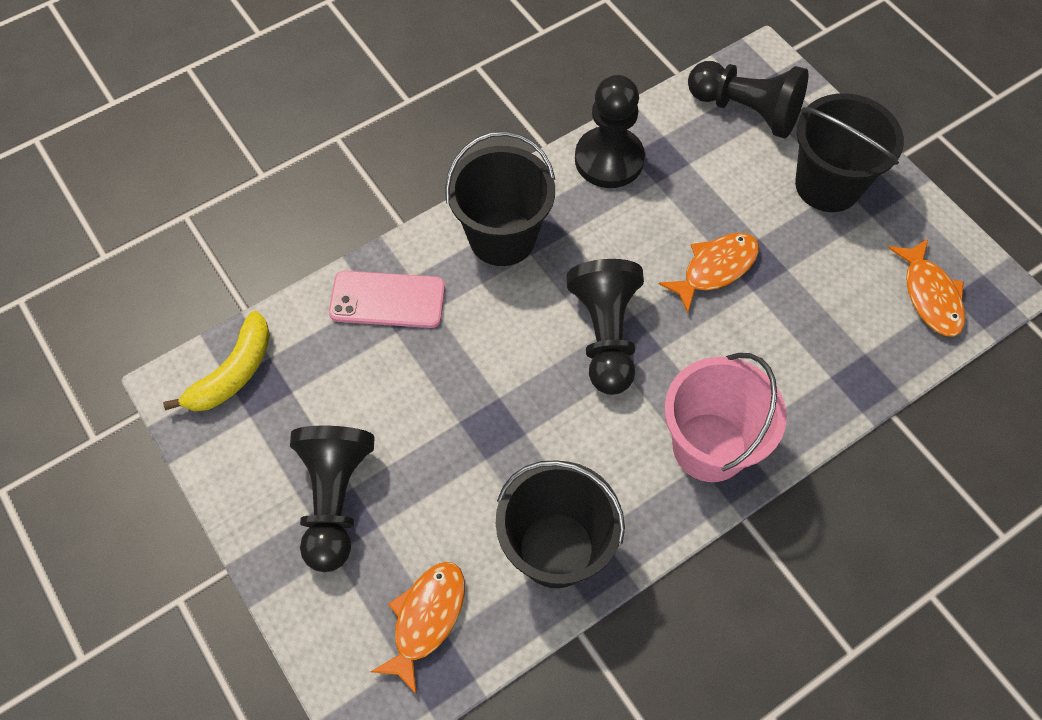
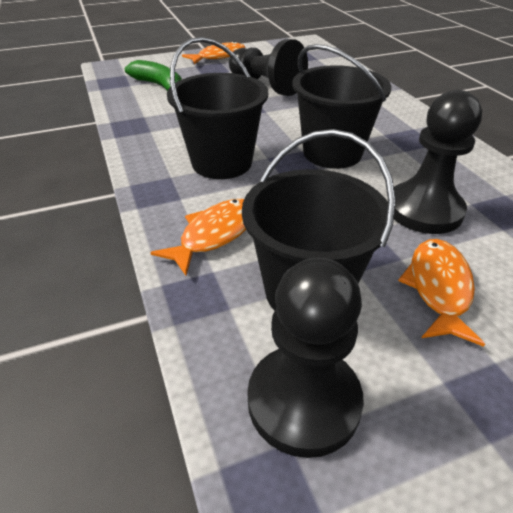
black pawn: 4 -> 3
green banana: 0 -> 1
pink bucket: 1 -> 0
pink phone: 1 -> 0
yellow banana: 1 -> 0

